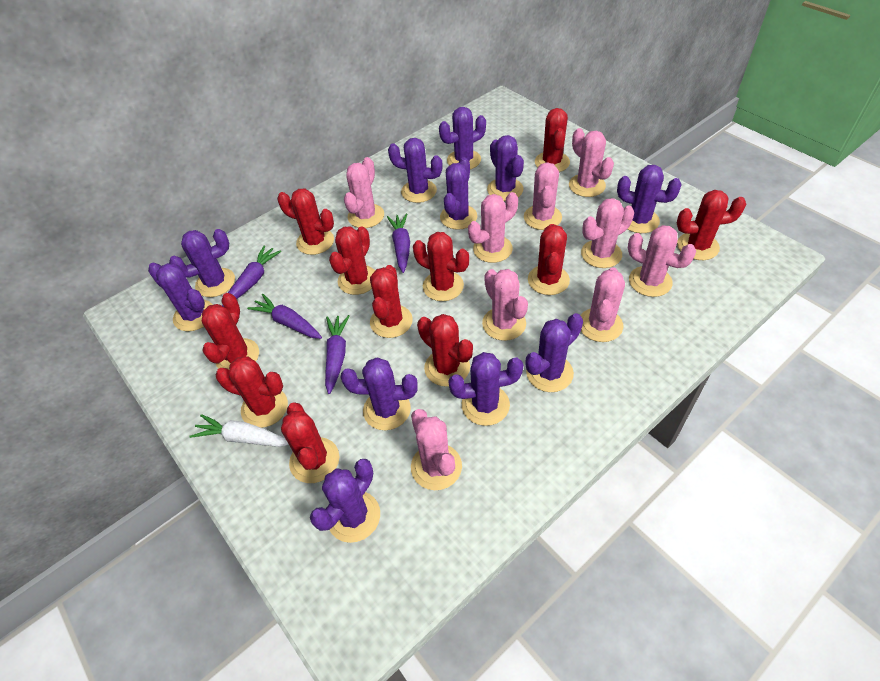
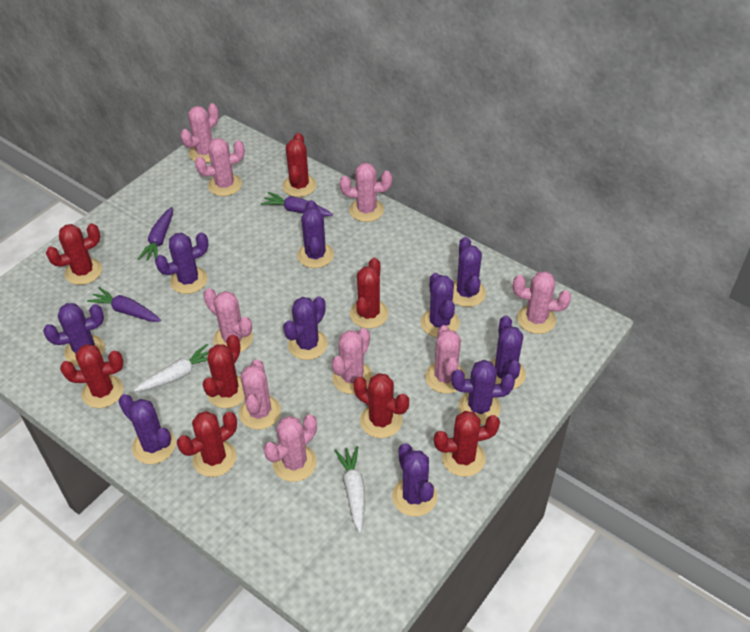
purple cactus: 11 -> 10
purple carrot: 4 -> 3
red cactus: 11 -> 8
white carrot: 1 -> 2

